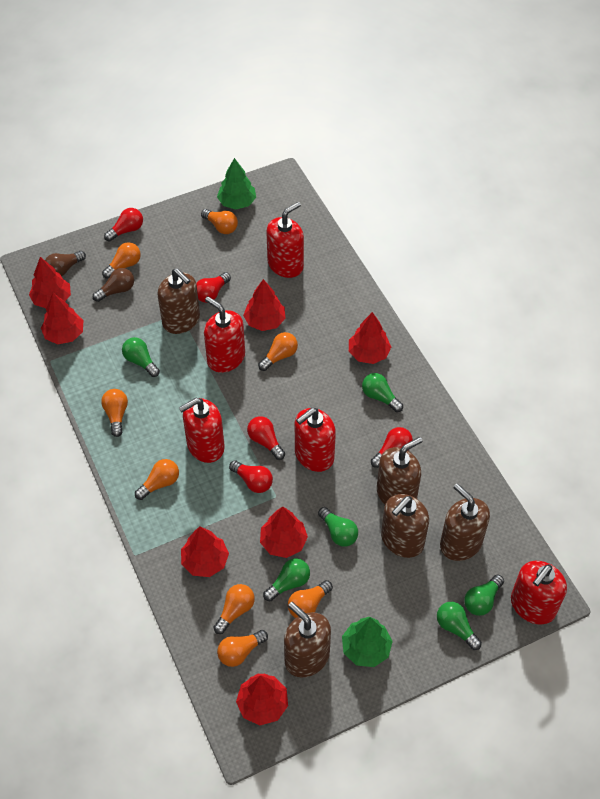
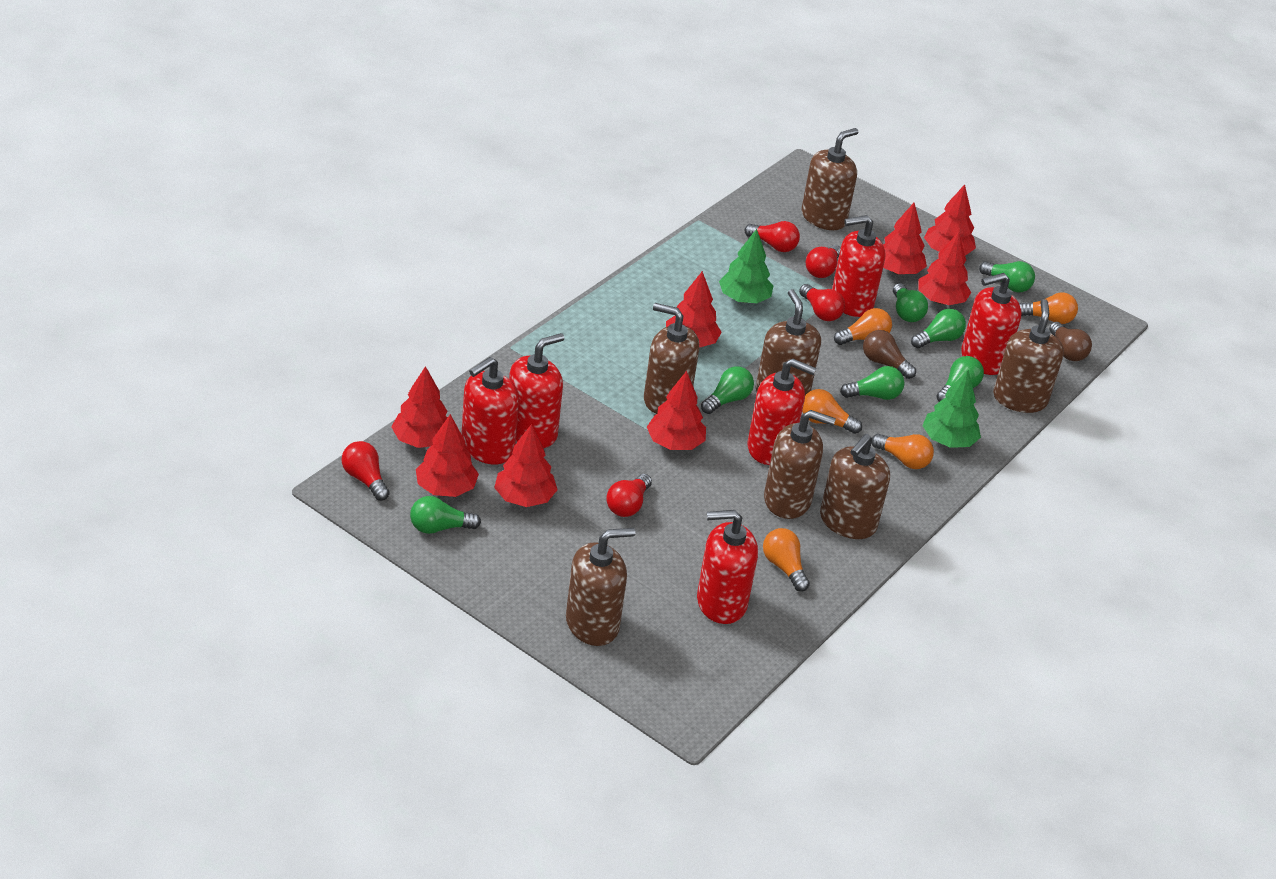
brown soap dispenser: 5 -> 7
green light bulb: 6 -> 7
orange light bulb: 8 -> 5
red soap dispenser: 5 -> 6
red tree: 7 -> 8

